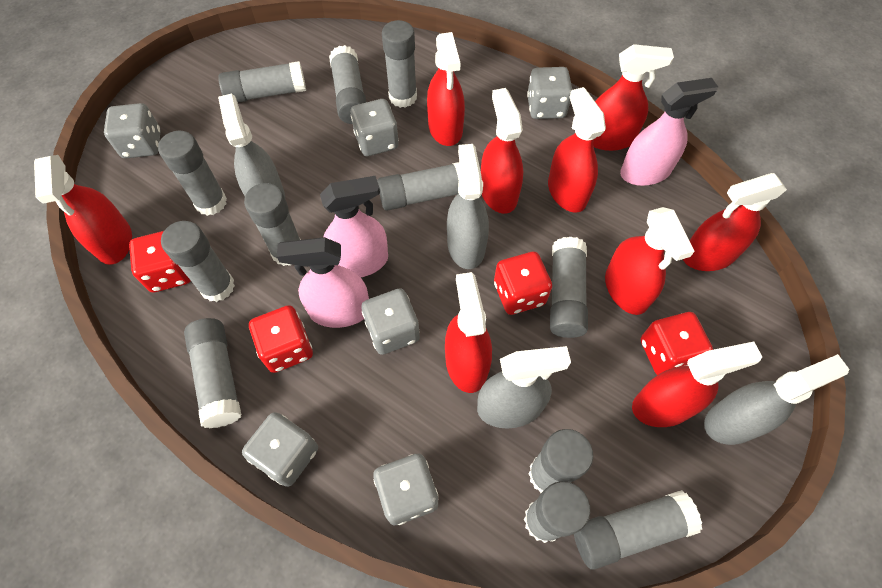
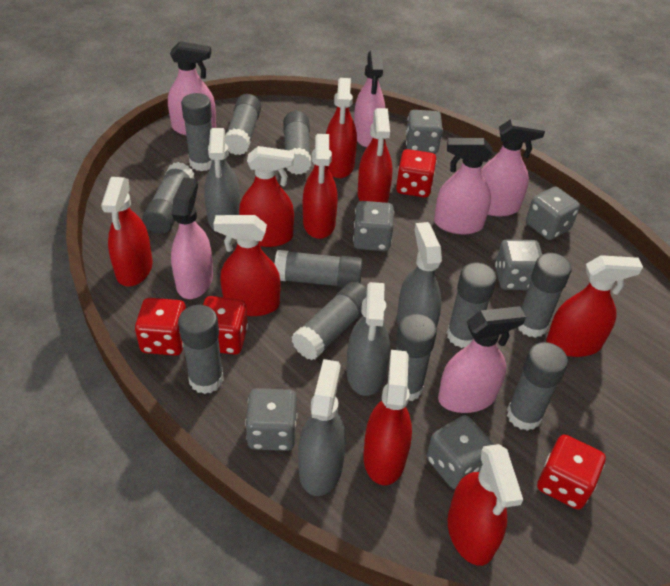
grey glue stick: 12 -> 11
pink spray bottle: 3 -> 6

